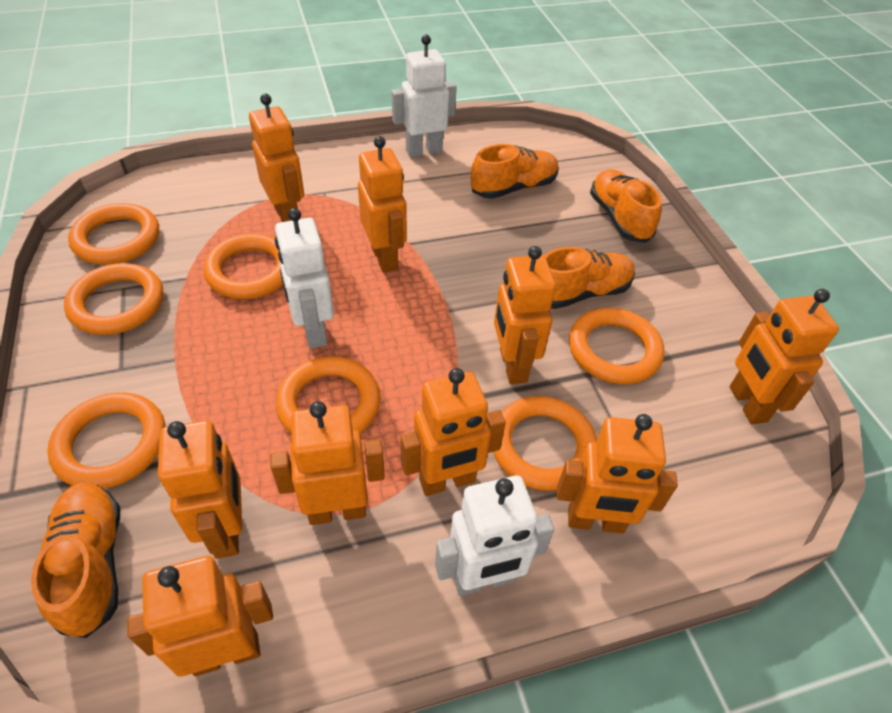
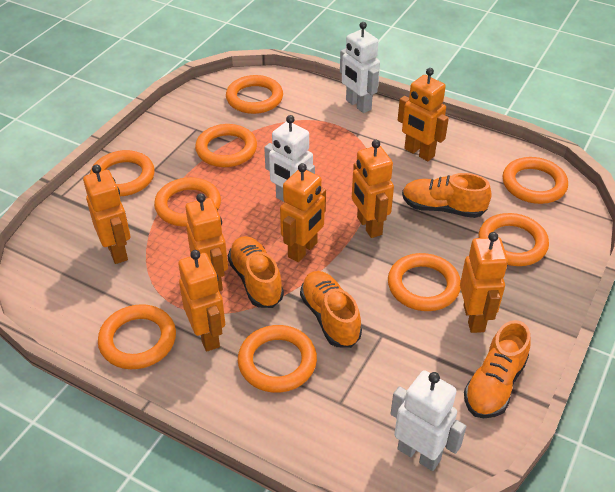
orange ring: 7 -> 9
orange robot: 9 -> 7

